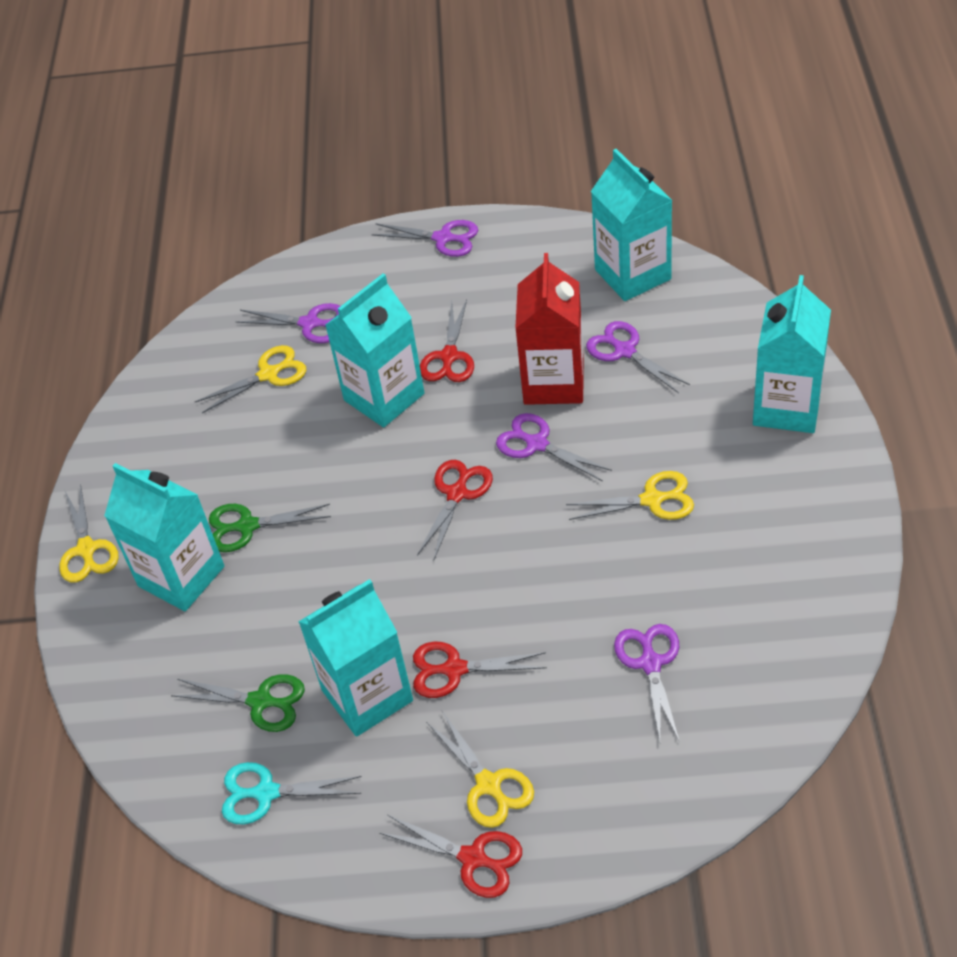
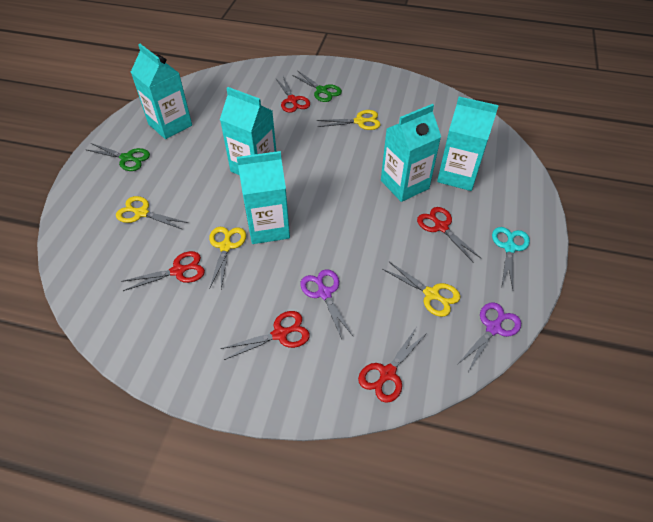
purple scissors: 5 -> 2
red carton: 1 -> 0
red scissors: 4 -> 5

